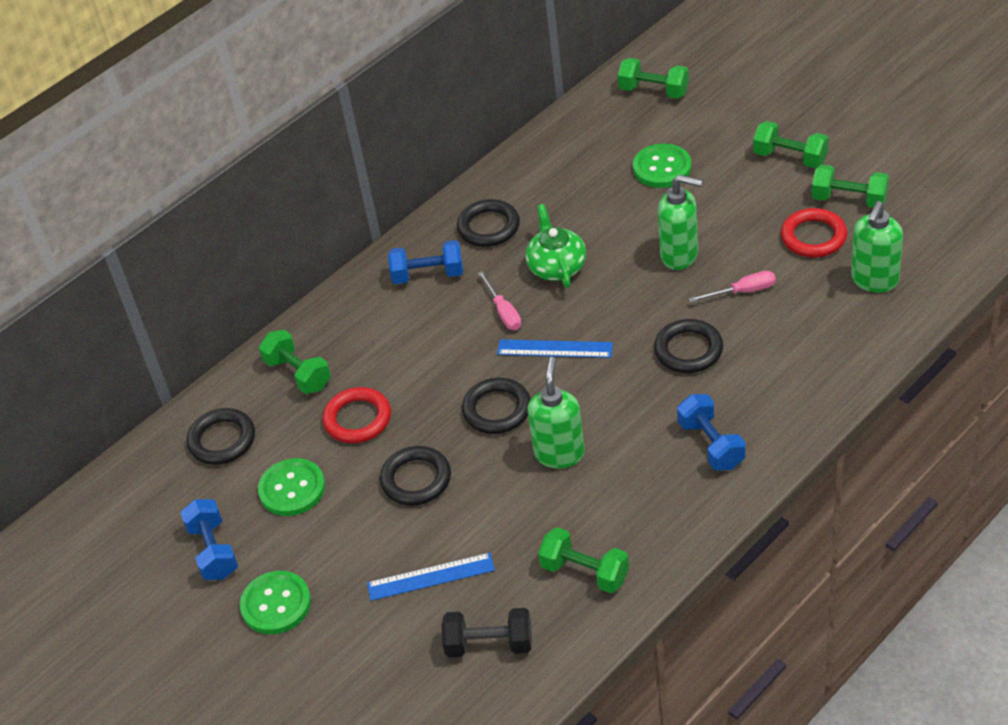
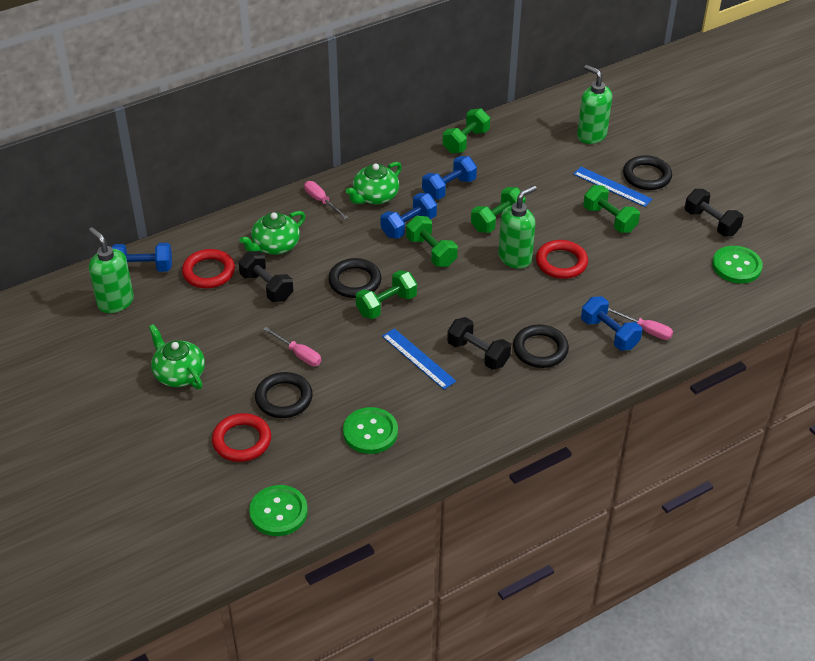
black dumbbell: 1 -> 3
black ring: 5 -> 4
blue dumbbell: 3 -> 4
green teapot: 1 -> 3
pink screwdriver: 2 -> 3
red ring: 2 -> 3

